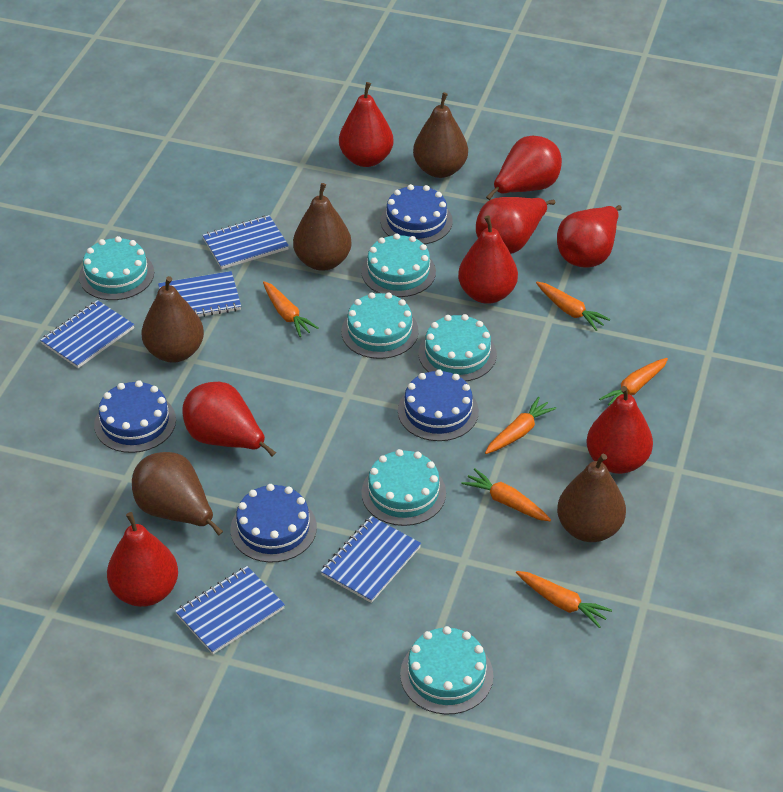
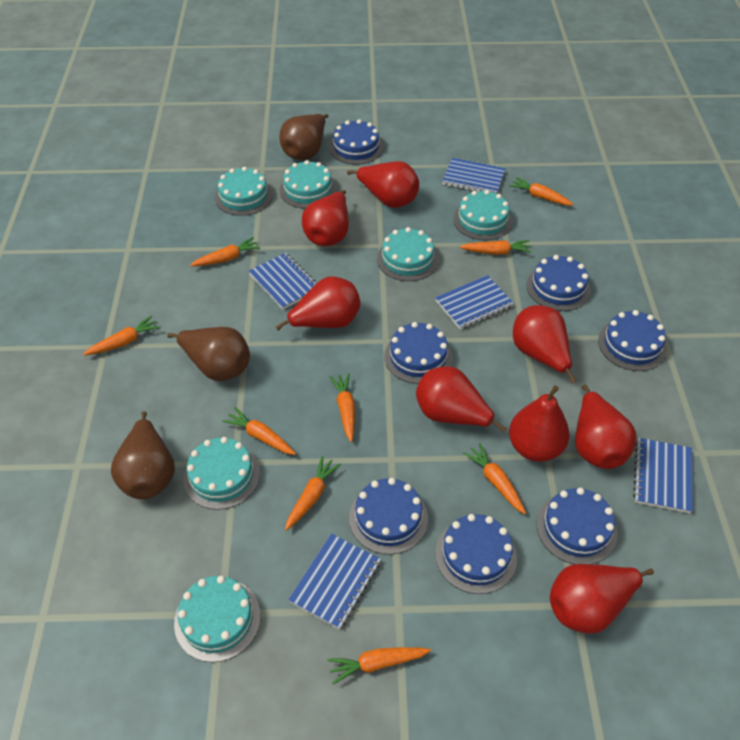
blue cake: 4 -> 7
brown pear: 5 -> 3
orange carrot: 6 -> 9

